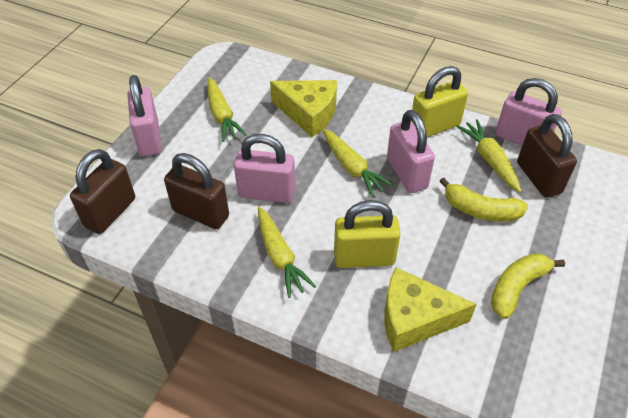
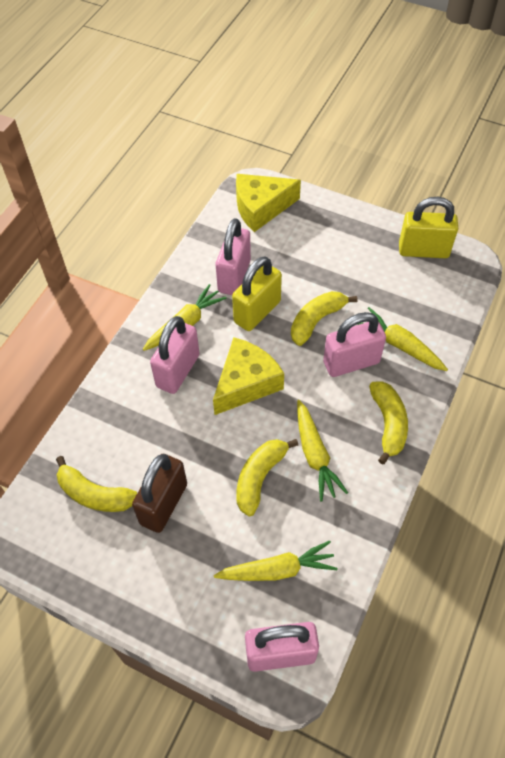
brown padlock: 3 -> 1
yellow banana: 2 -> 4

